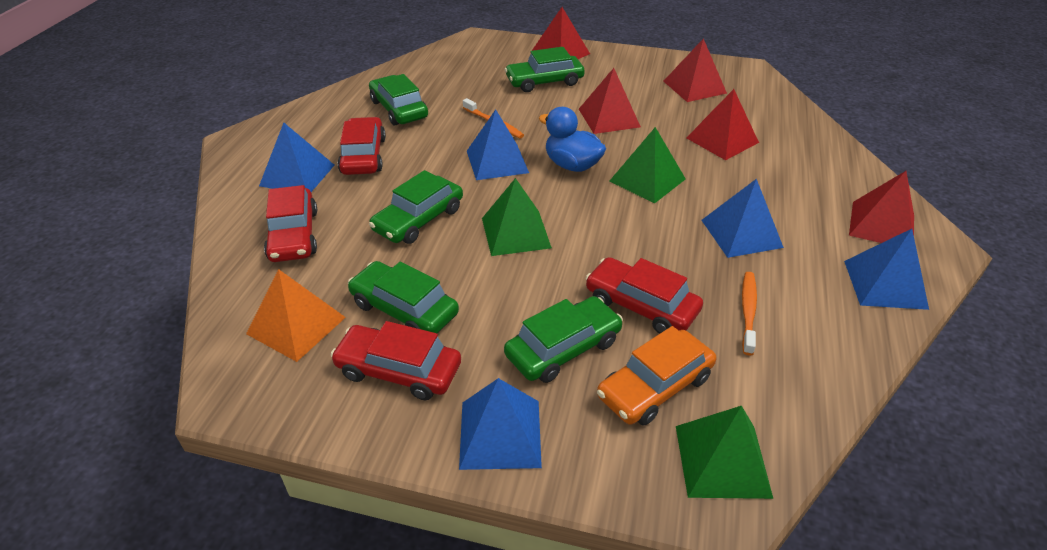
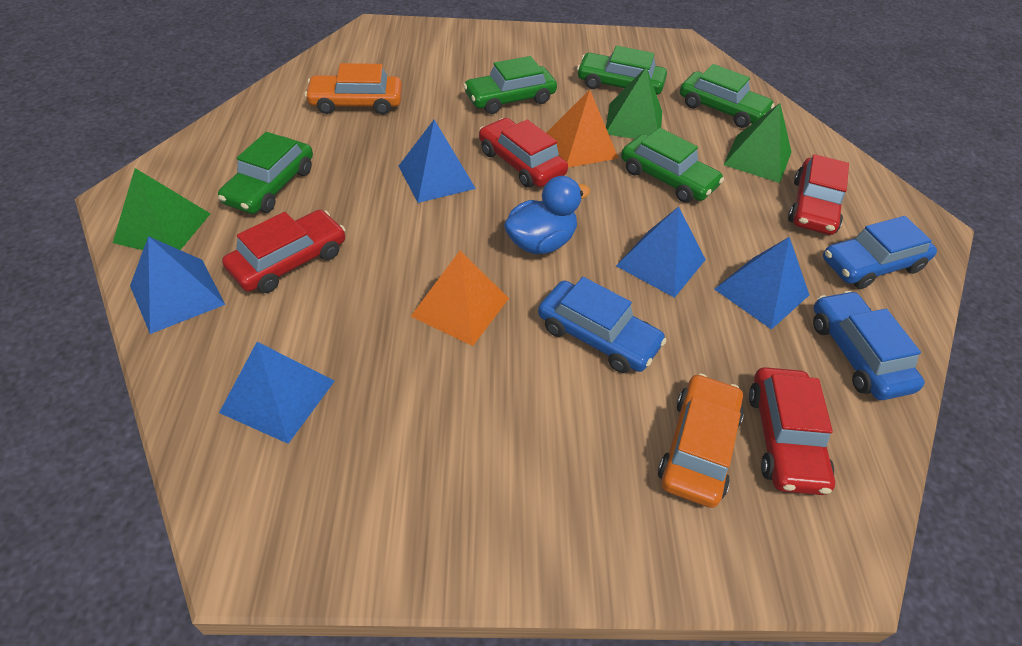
blue car: 0 -> 3
orange car: 1 -> 2
orange pyramid: 1 -> 2
orange toothbrush: 2 -> 0
red pyramid: 5 -> 0

